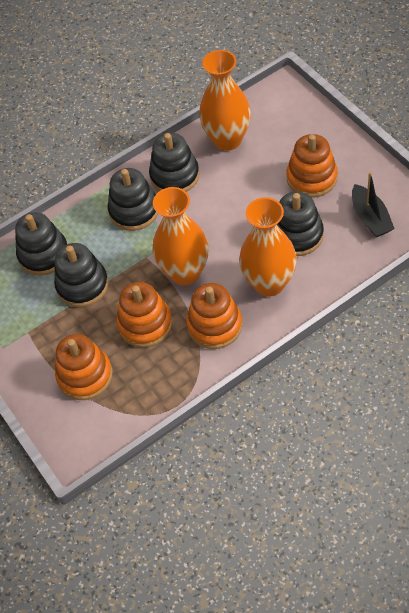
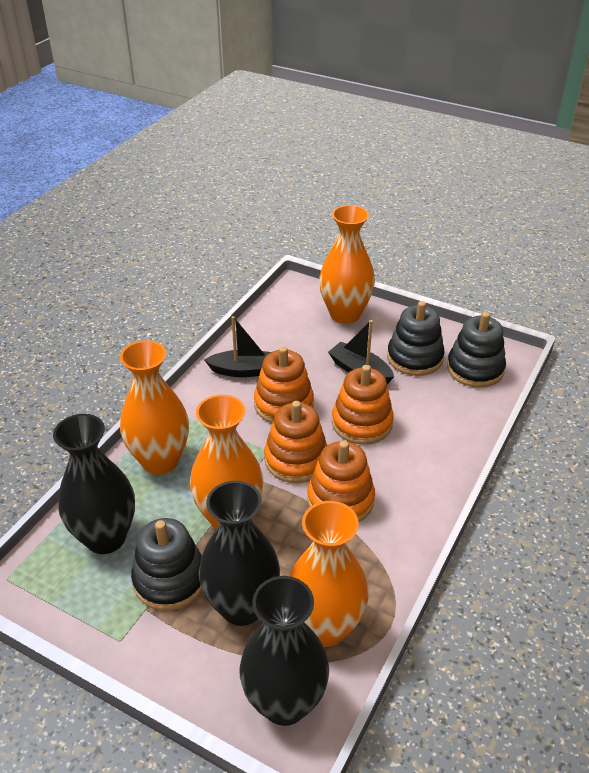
black boat: 1 -> 2
black stacking toy: 5 -> 3
black vase: 0 -> 3
orange vase: 3 -> 4

